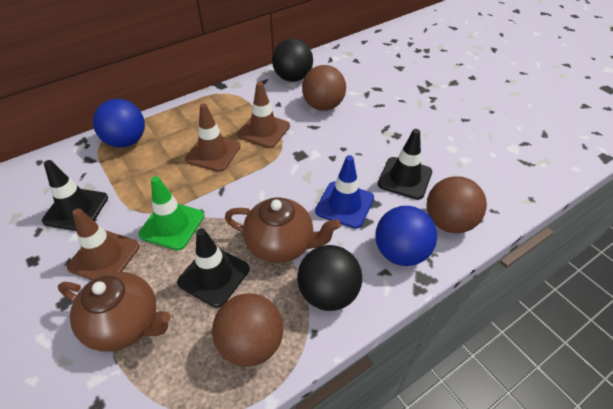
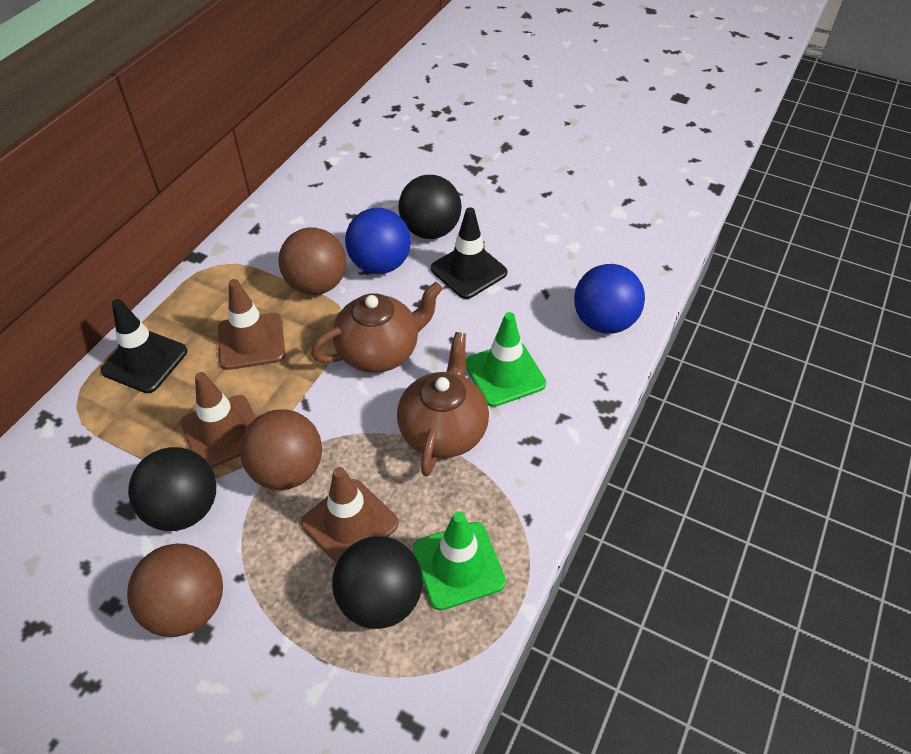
black ball: 2 -> 3
black traffic cone: 3 -> 2
blue traffic cone: 1 -> 0
green traffic cone: 1 -> 2

